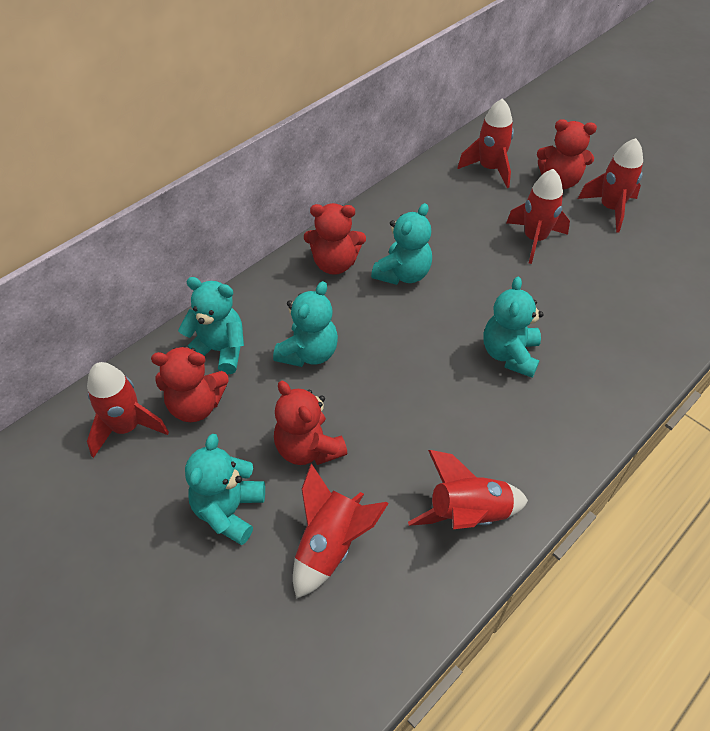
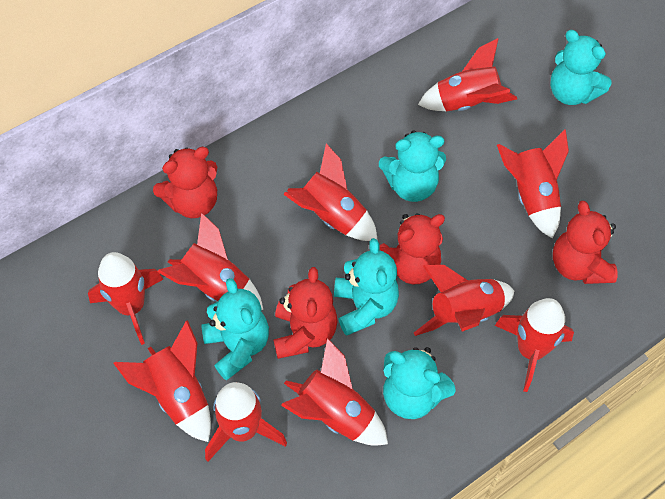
red rocket: 6 -> 10

